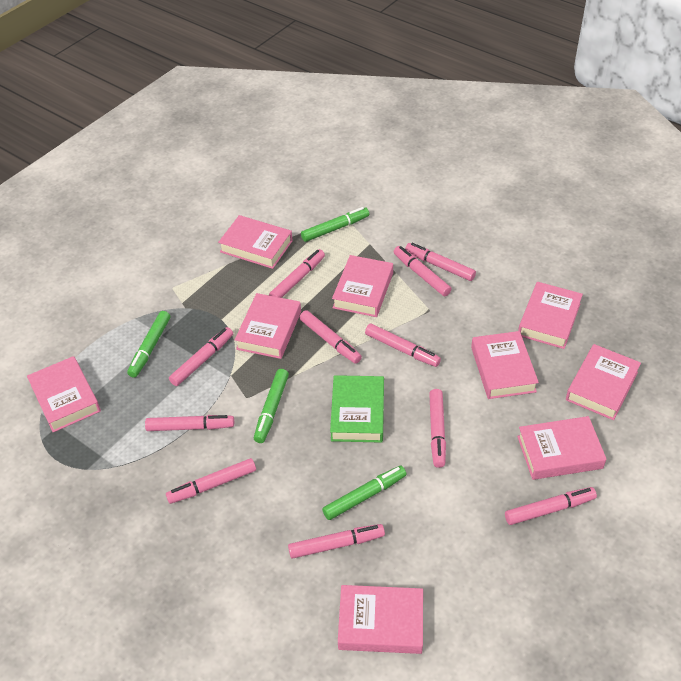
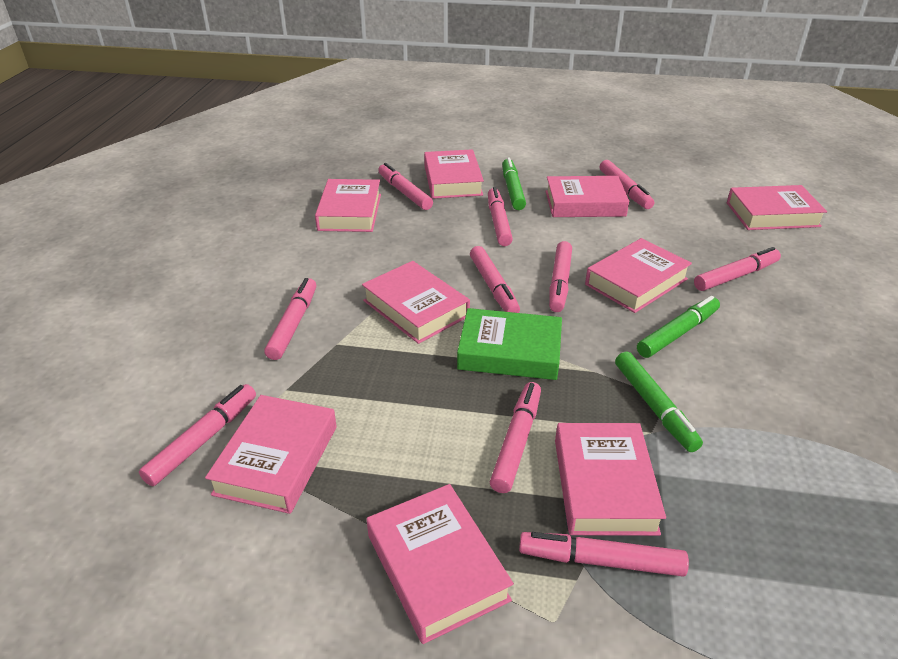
green marker: 4 -> 3
pink marker: 11 -> 10

